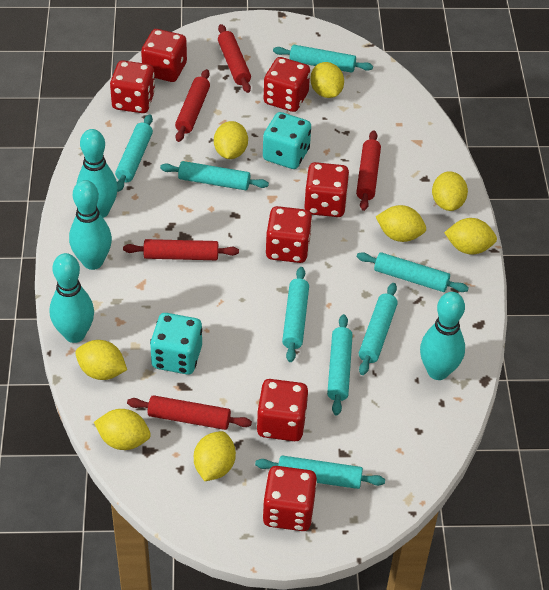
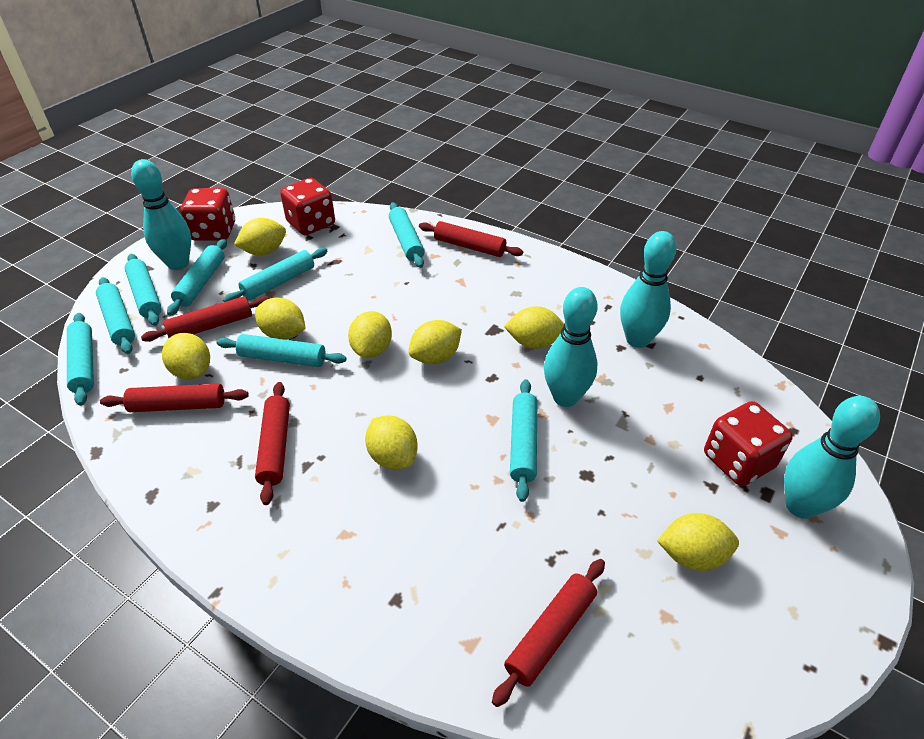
red dice: 7 -> 3
turquoise dice: 2 -> 0

